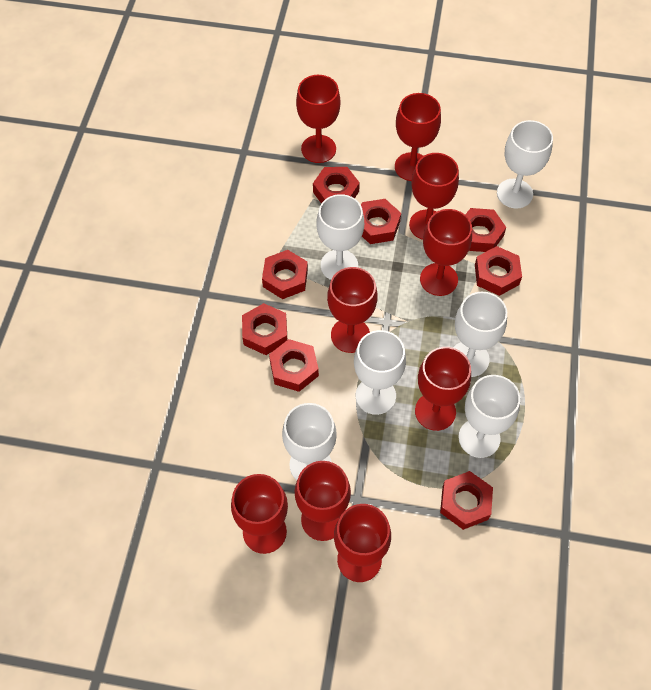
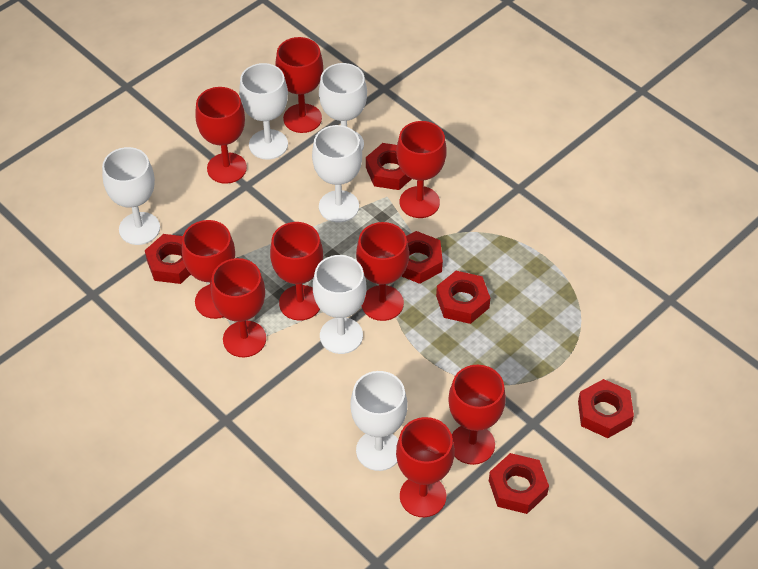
red nut: 8 -> 6

